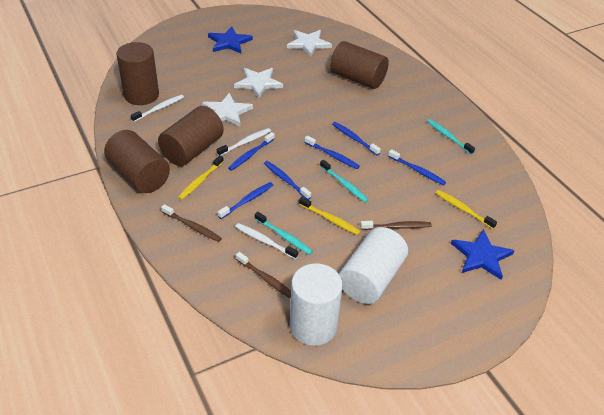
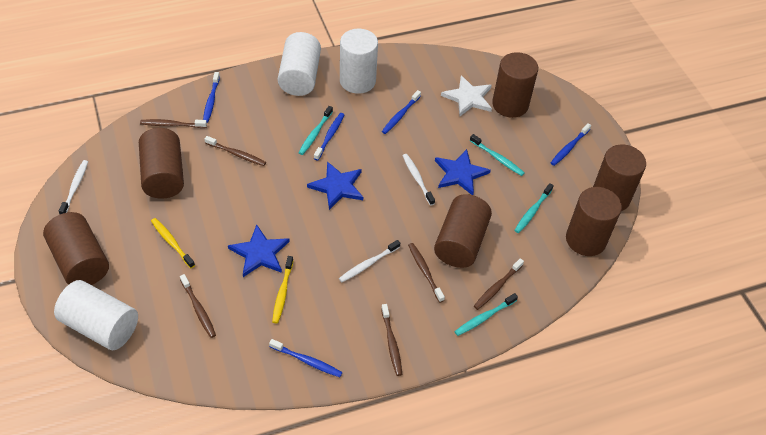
blue star: 2 -> 3
blue toothbrush: 6 -> 5
brown cylinder: 4 -> 6
brown toothbrush: 3 -> 6
turquoise toothbrush: 3 -> 4
white cylinder: 2 -> 3
white star: 3 -> 1
yellow toothbrush: 3 -> 2

